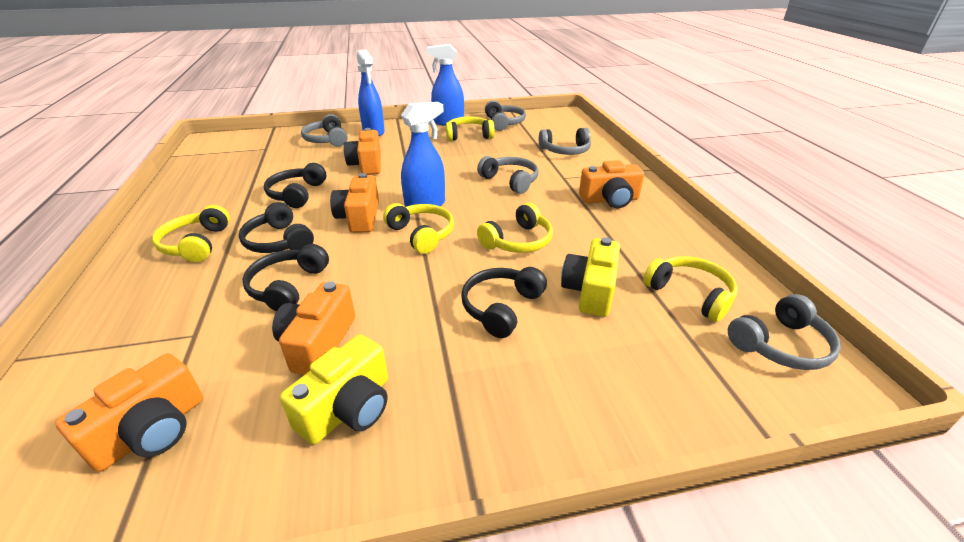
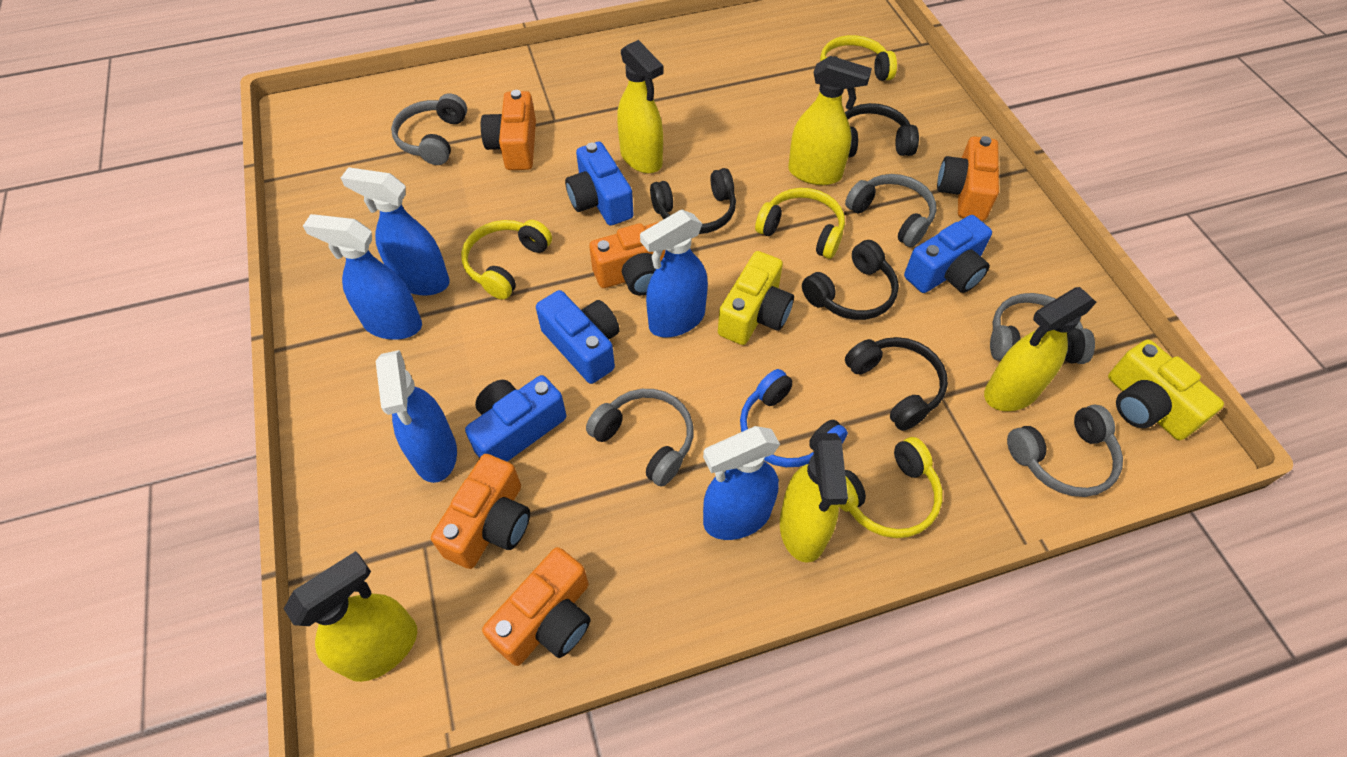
blue camera: 0 -> 4
blue headphones: 0 -> 1
blue spray bottle: 3 -> 5
yellow headphones: 5 -> 4
yellow spray bottle: 0 -> 5

